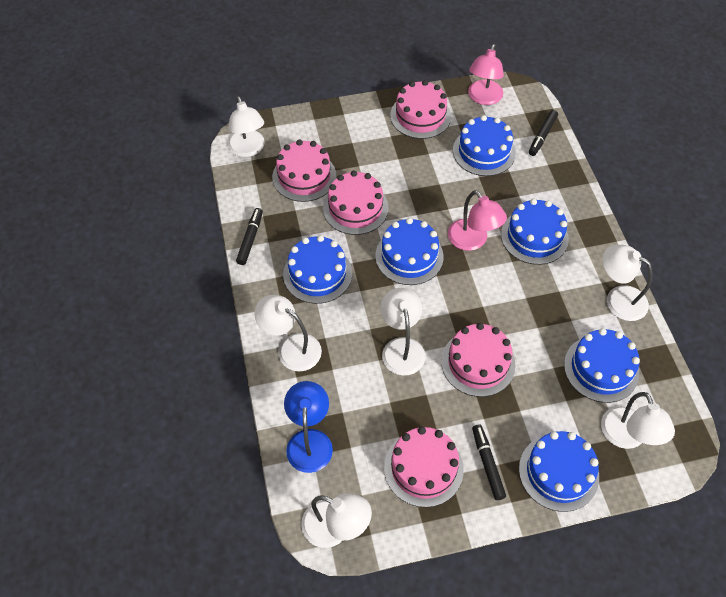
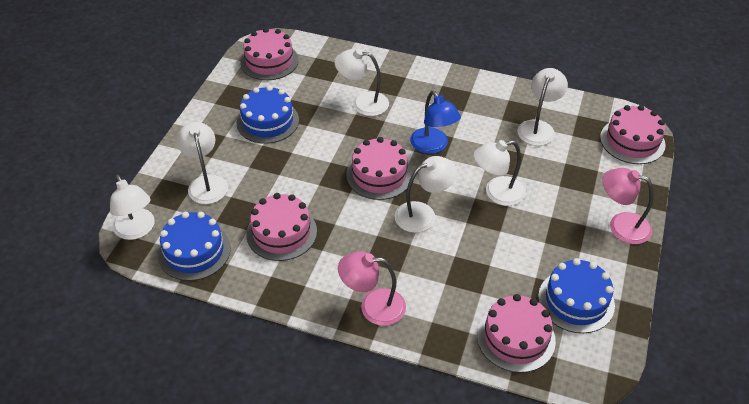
black marker: 3 -> 0
blue cake: 6 -> 3

